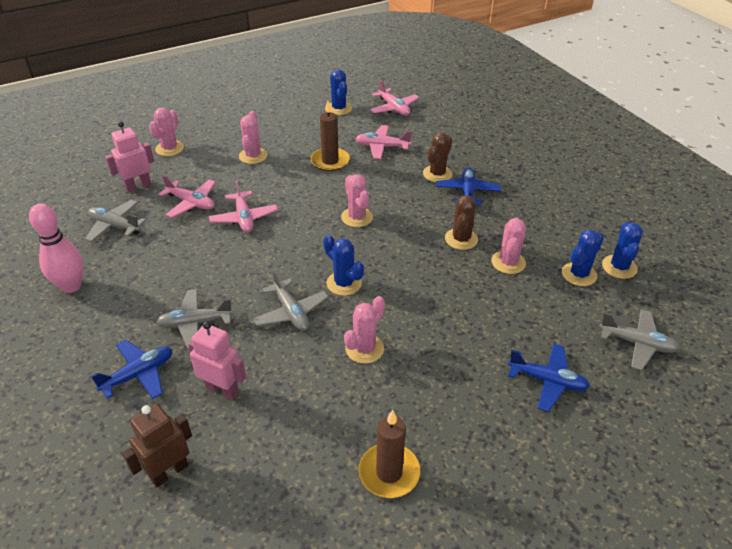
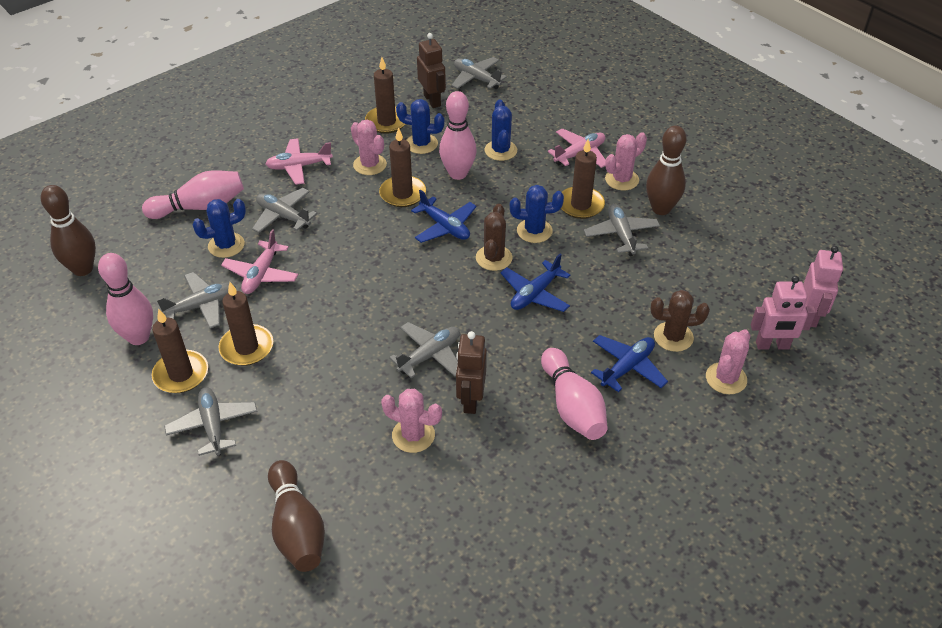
brown bowling pin: 0 -> 3
brown candle: 2 -> 5
brown robot: 1 -> 2
grey plane: 4 -> 6
pink bowling pin: 1 -> 4
pink cactus: 5 -> 4
pink plane: 4 -> 3

